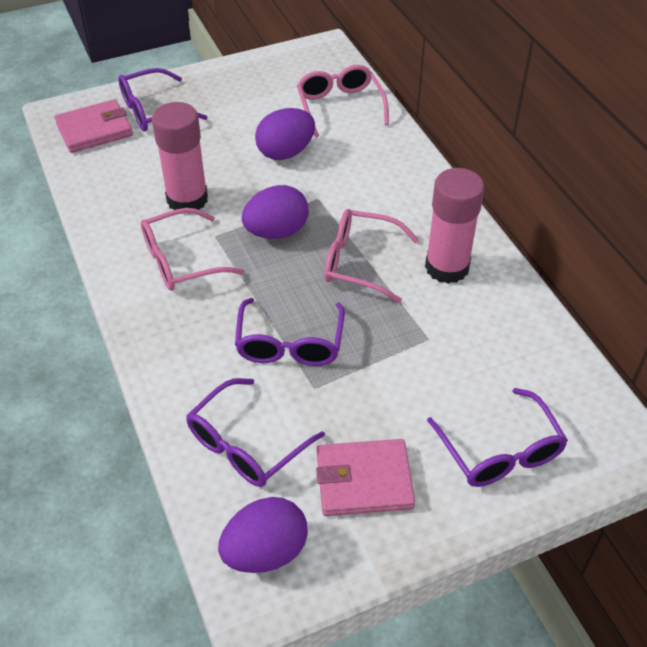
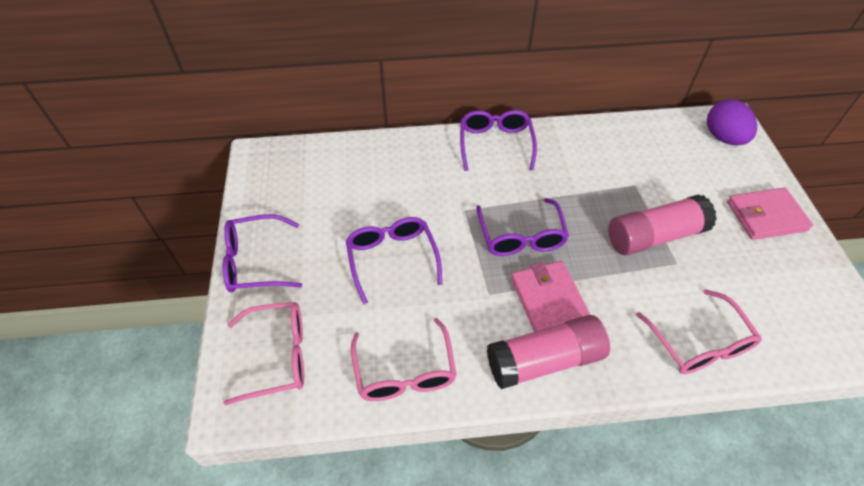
purple egg: 3 -> 1

